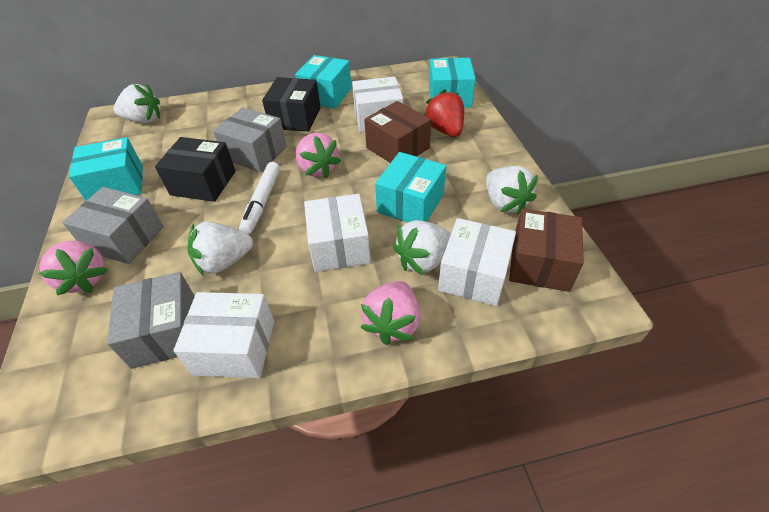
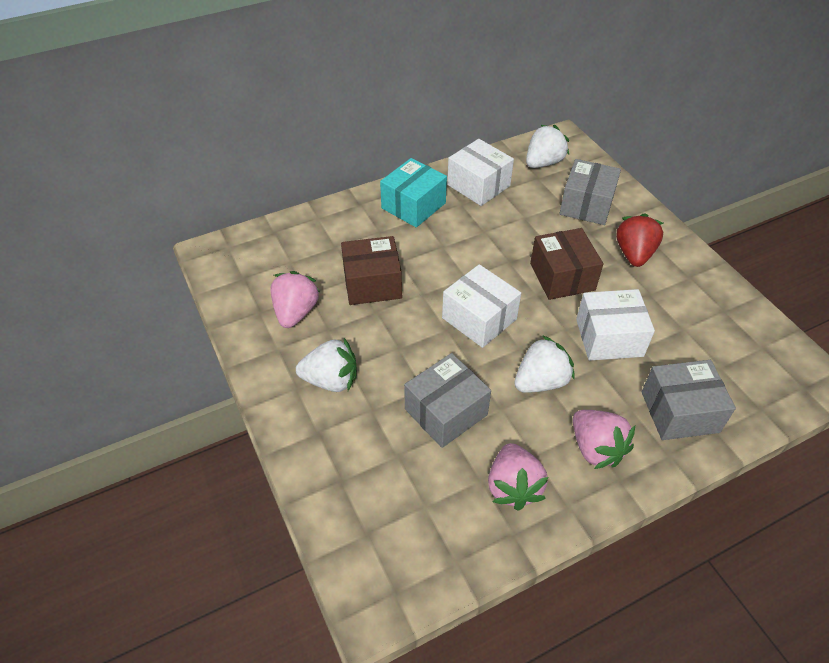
black box: 2 -> 0
turquoise box: 4 -> 1
white box: 4 -> 3
white marker: 1 -> 0
white strawberry: 4 -> 3

